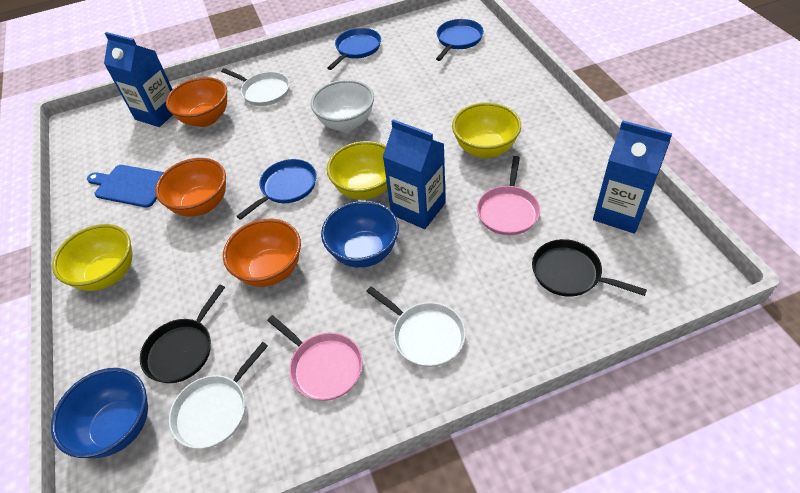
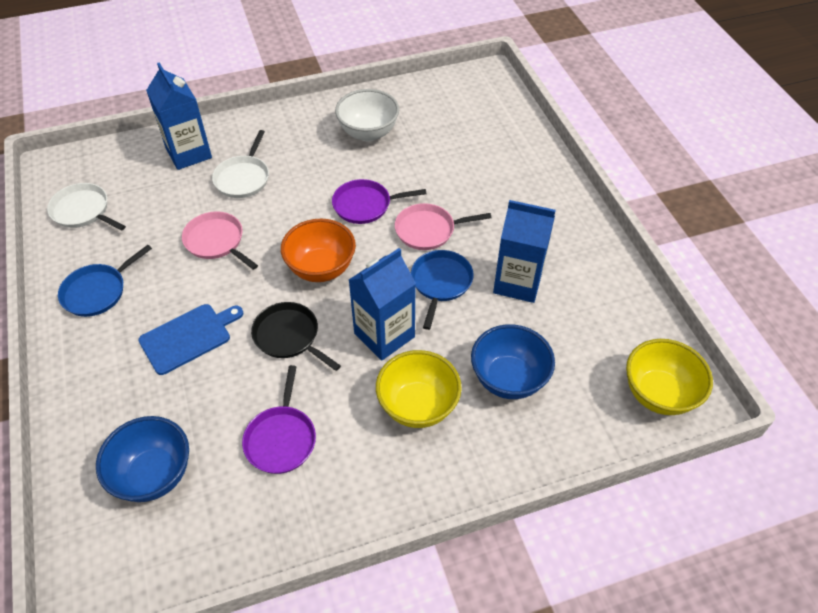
black pan: 2 -> 1
blue pan: 3 -> 2
orange bowl: 3 -> 1
purple pan: 0 -> 2
white pan: 3 -> 2
yellow bowl: 3 -> 2

